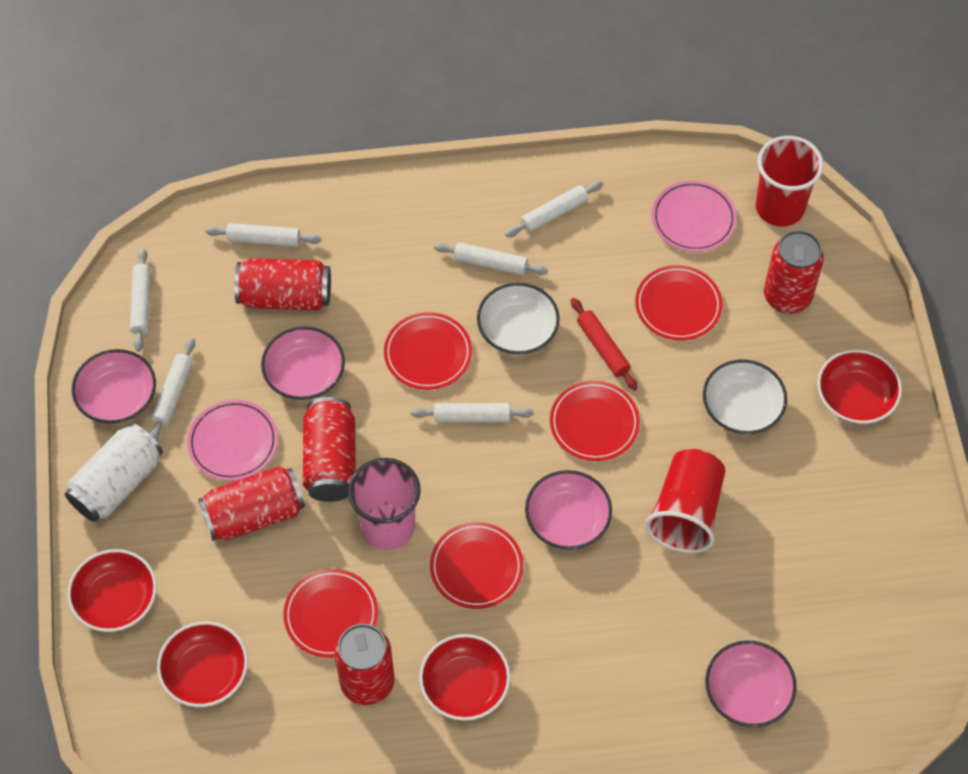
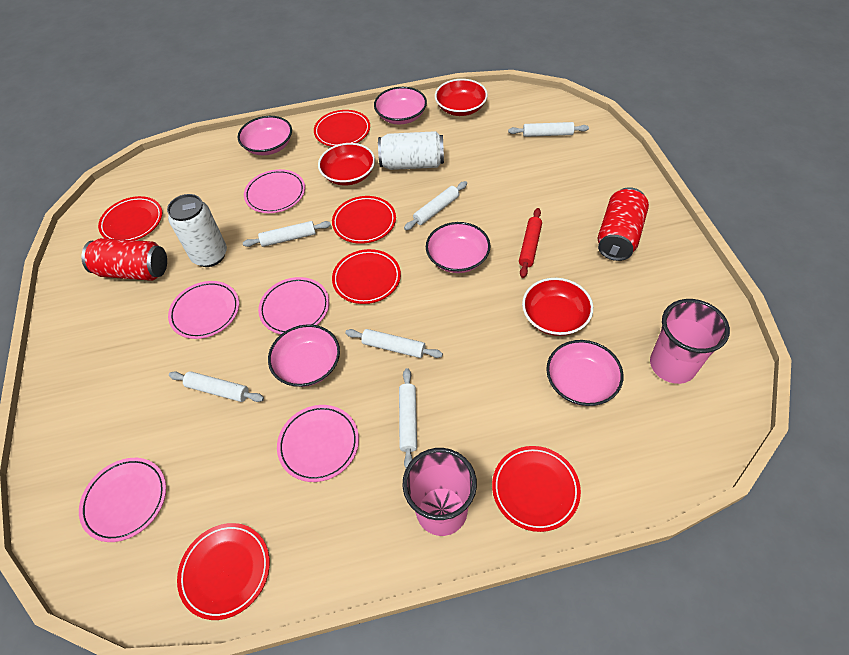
pink bowl: 4 -> 5
pink cup: 1 -> 2
pink plate: 2 -> 5
red bowl: 4 -> 3
red can: 5 -> 2
red cup: 2 -> 0
red plate: 5 -> 6
white bowl: 2 -> 0
white can: 1 -> 2

